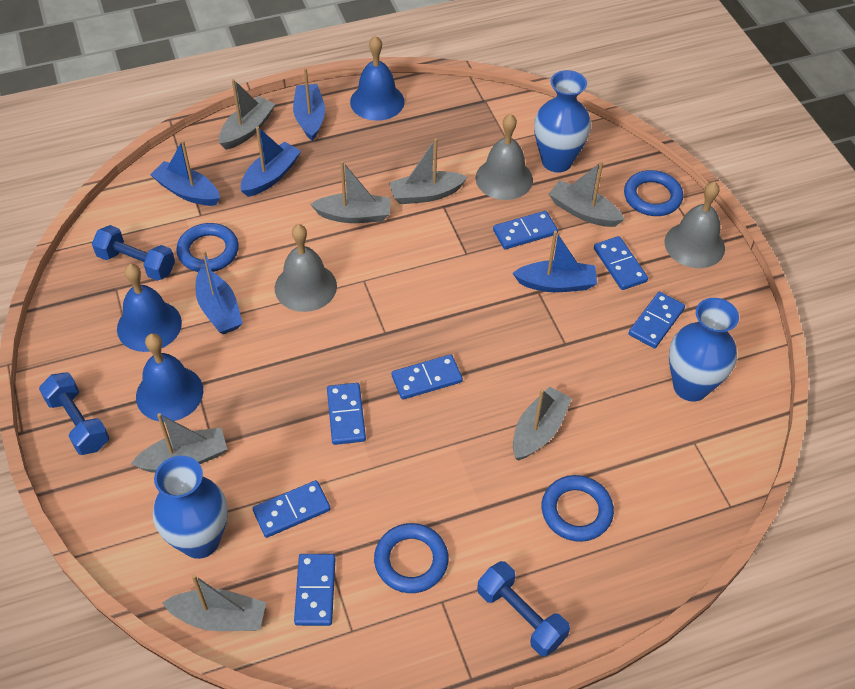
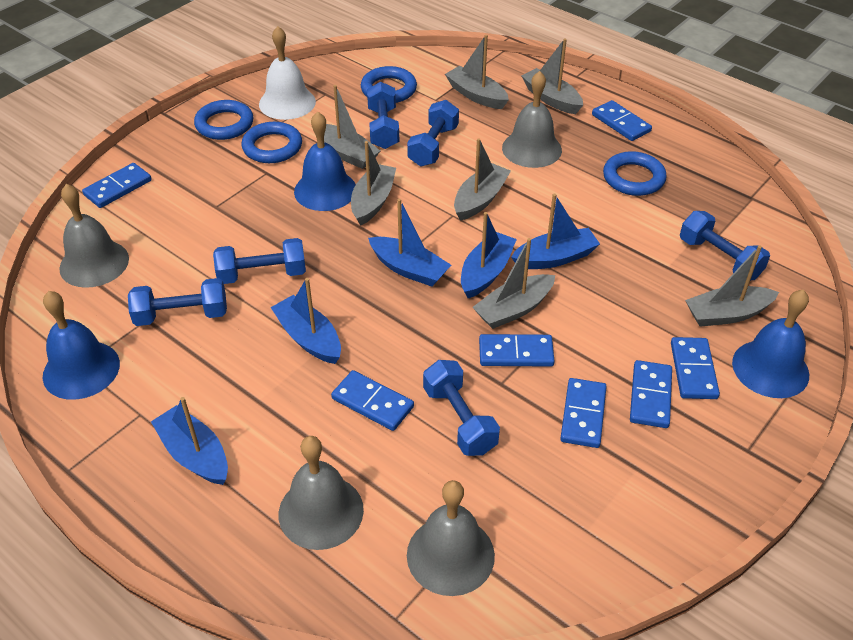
blue dumbbell: 3 -> 6
blue vase: 3 -> 0
grey bell: 3 -> 4
white bell: 0 -> 1

